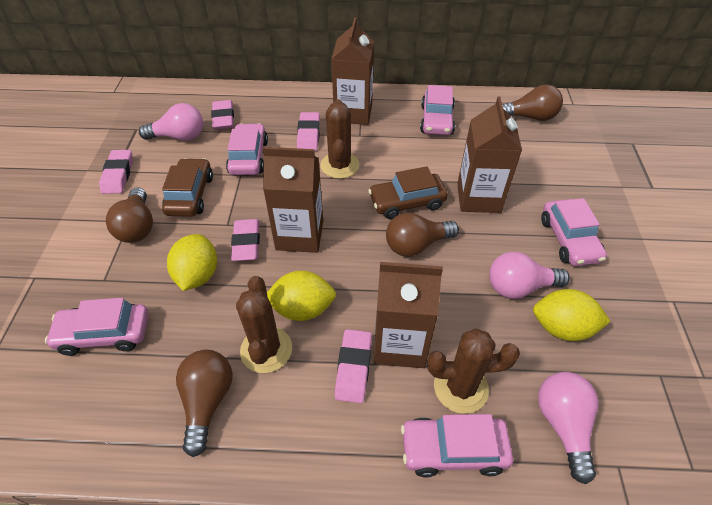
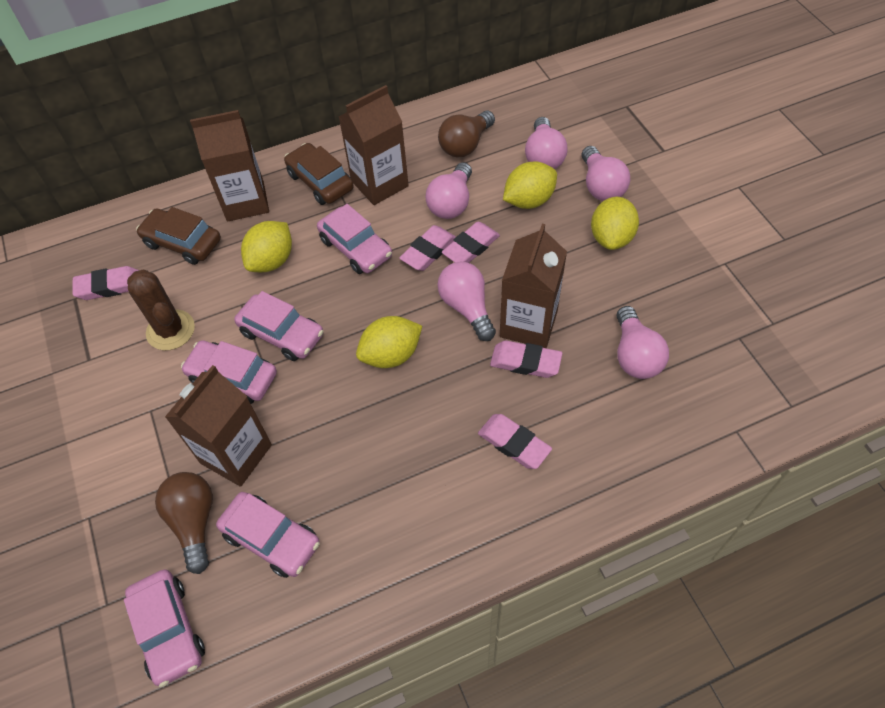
brown cactus: 3 -> 1
brown light bulb: 4 -> 2
pink light bulb: 3 -> 5
yellow lemon: 3 -> 4

